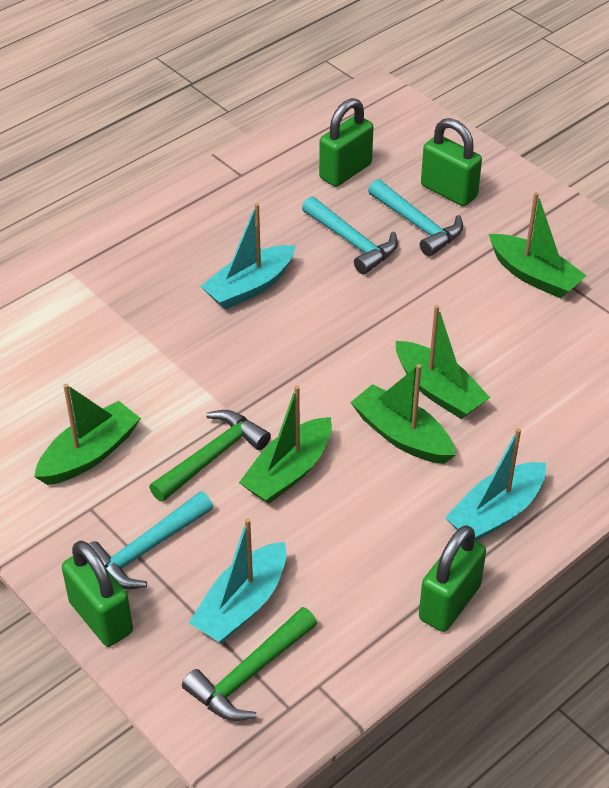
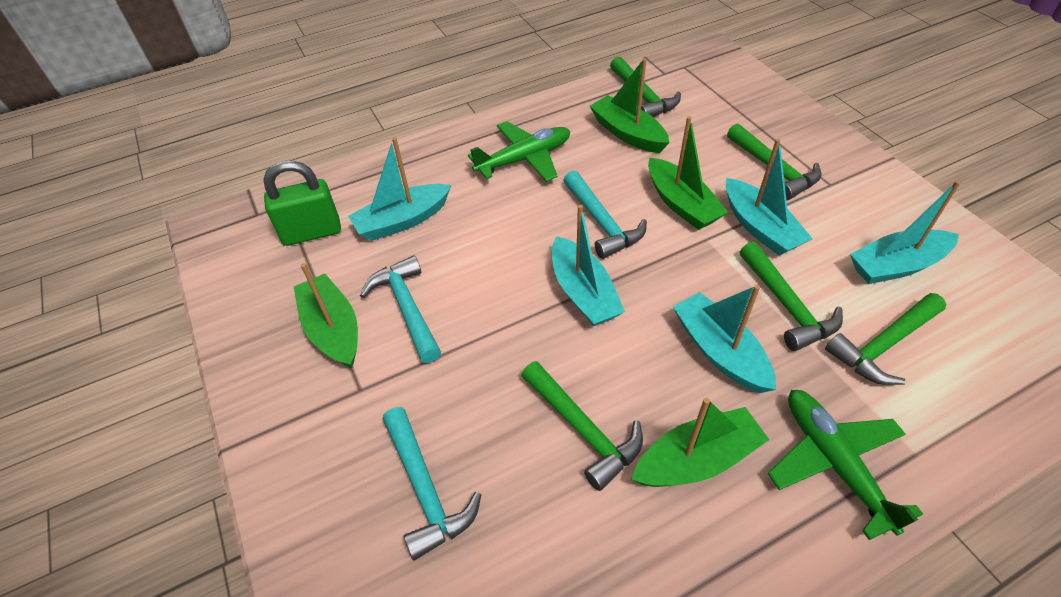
green boat: 5 -> 4
green hammer: 2 -> 5
green padlock: 4 -> 1
green plane: 0 -> 2
turquoise boat: 3 -> 5

